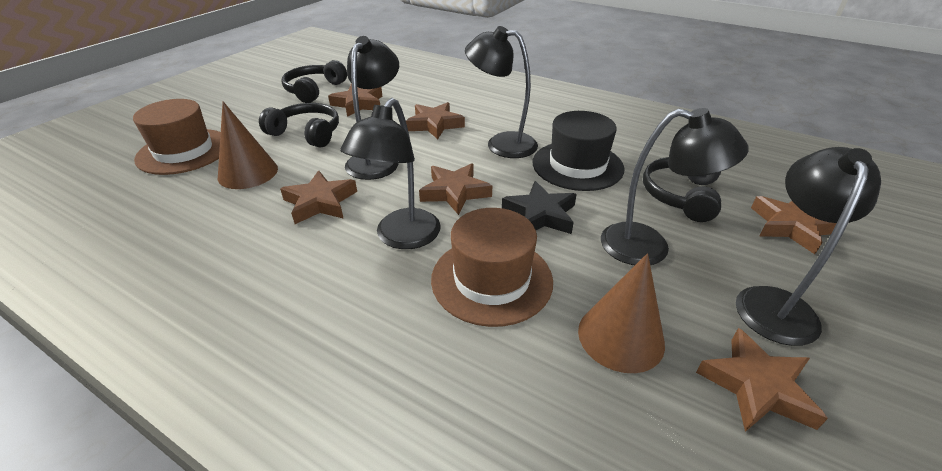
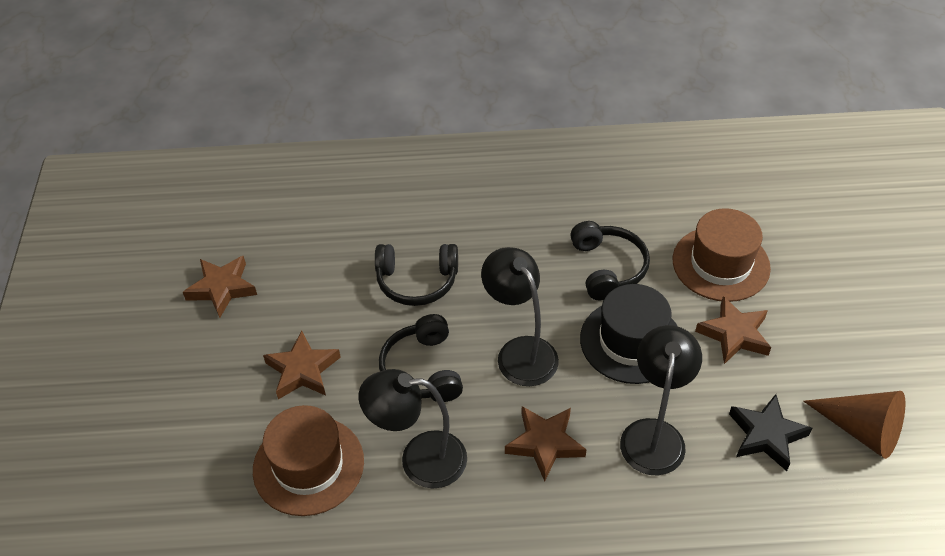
black lamp: 5 -> 3
brown cone: 2 -> 1
brown star: 6 -> 4

